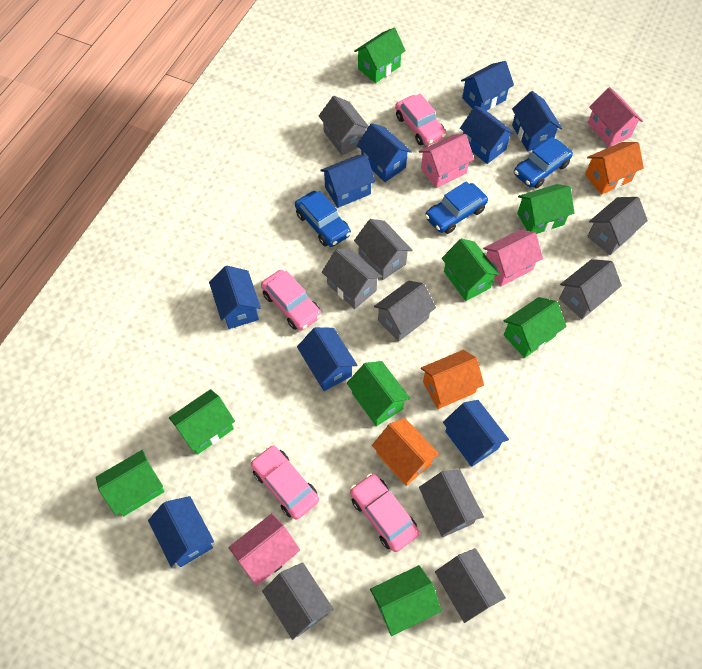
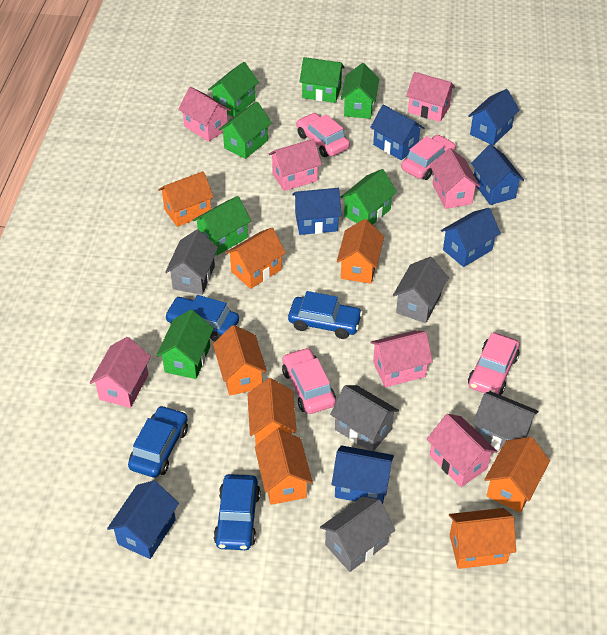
blue car: 3 -> 4
blue house: 9 -> 7
green house: 8 -> 7
grey house: 9 -> 5
orange house: 3 -> 8
pink house: 4 -> 7

